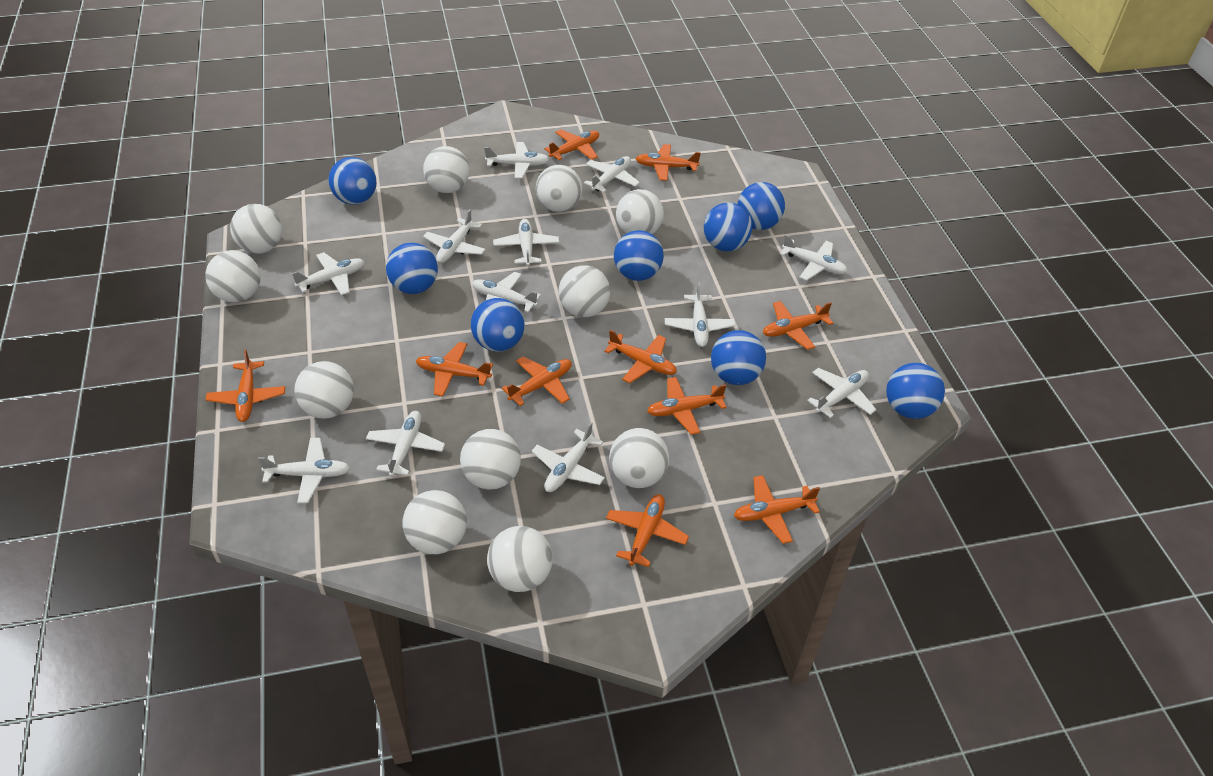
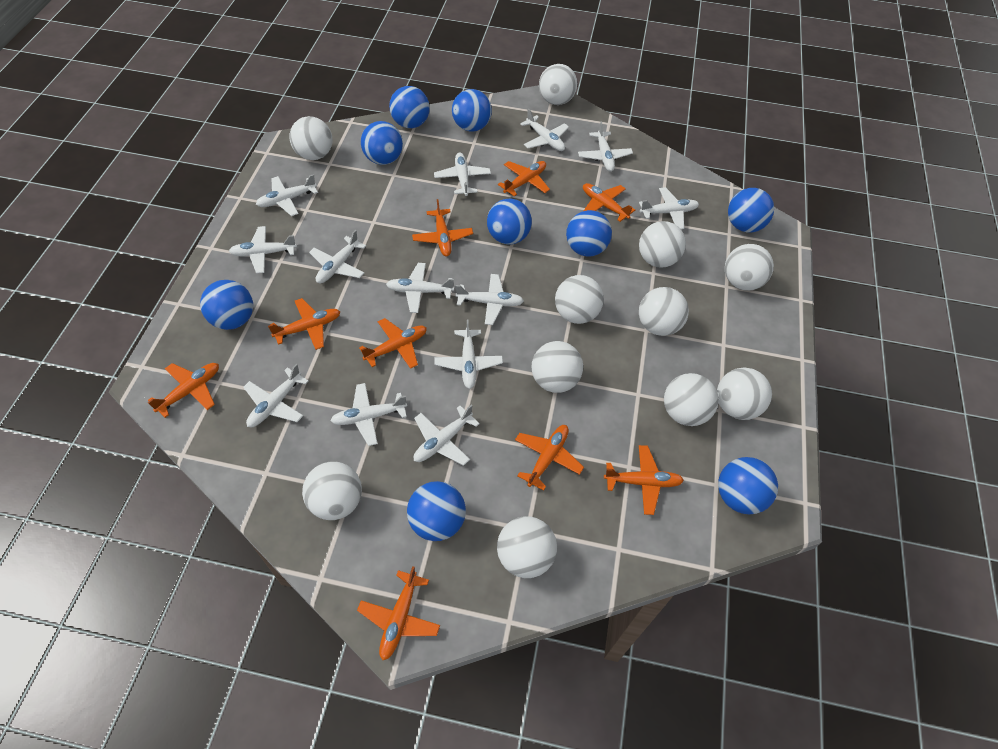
blue ball: 8 -> 9
orange plane: 10 -> 9
white plane: 12 -> 13

